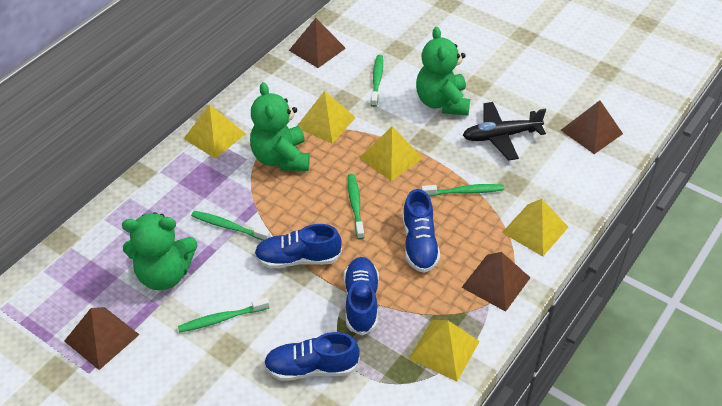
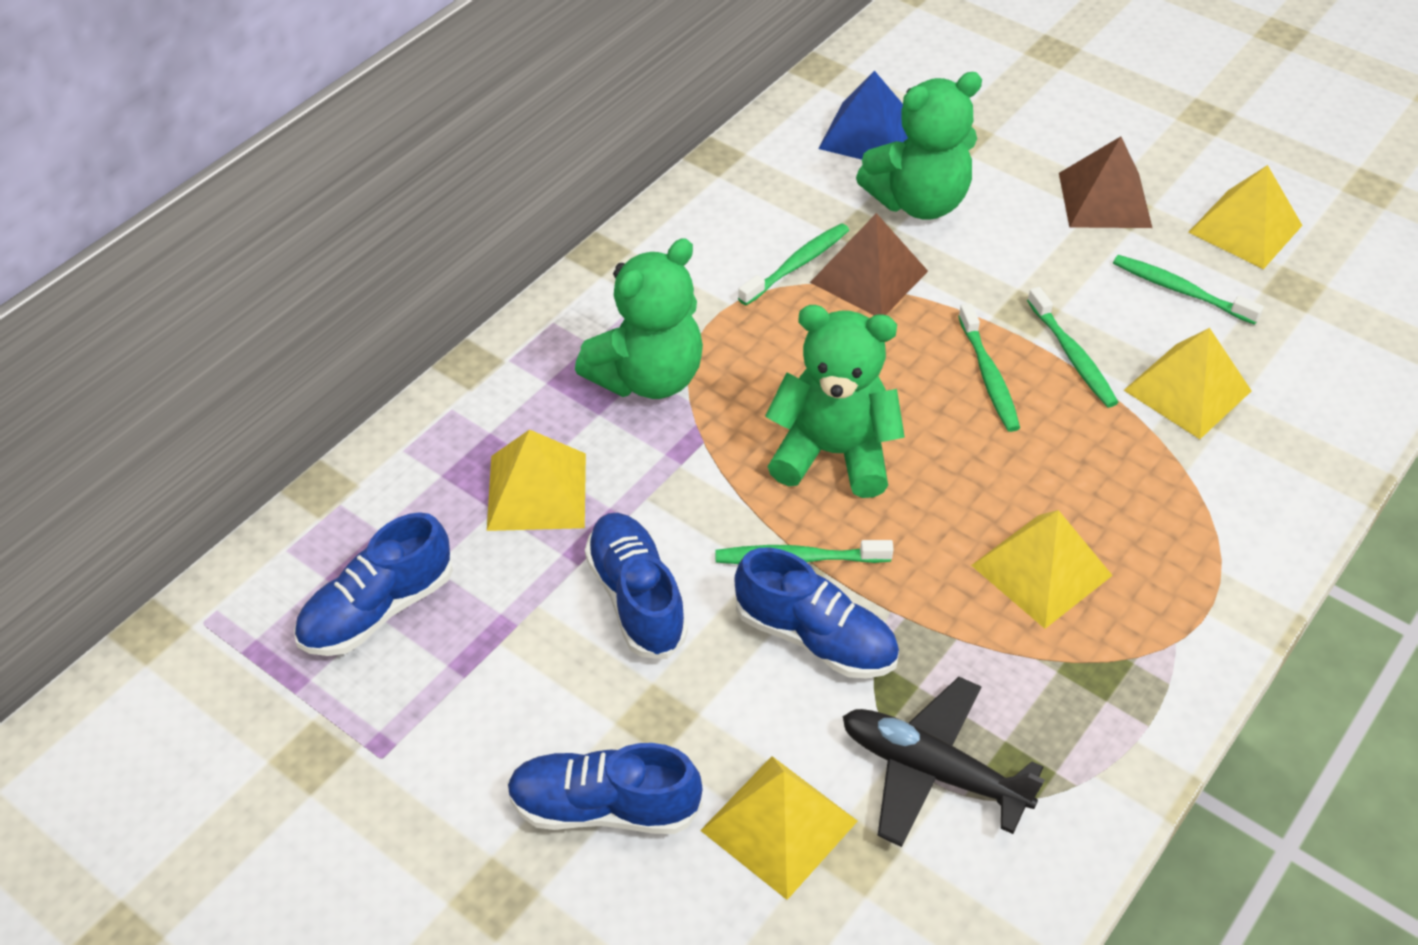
blue pyramid: 0 -> 1
brown pyramid: 4 -> 2

